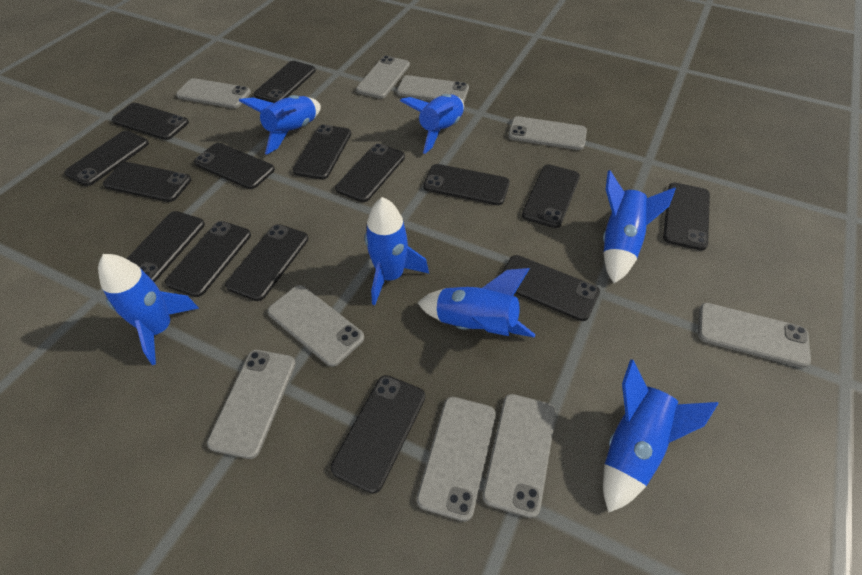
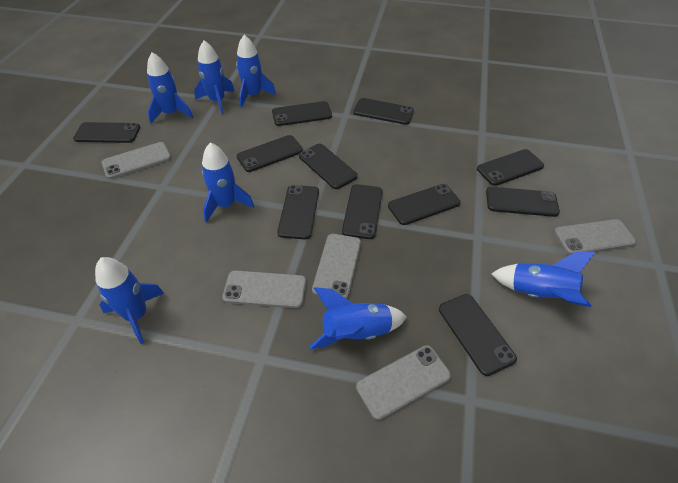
black phone: 15 -> 11
grey phone: 9 -> 5

